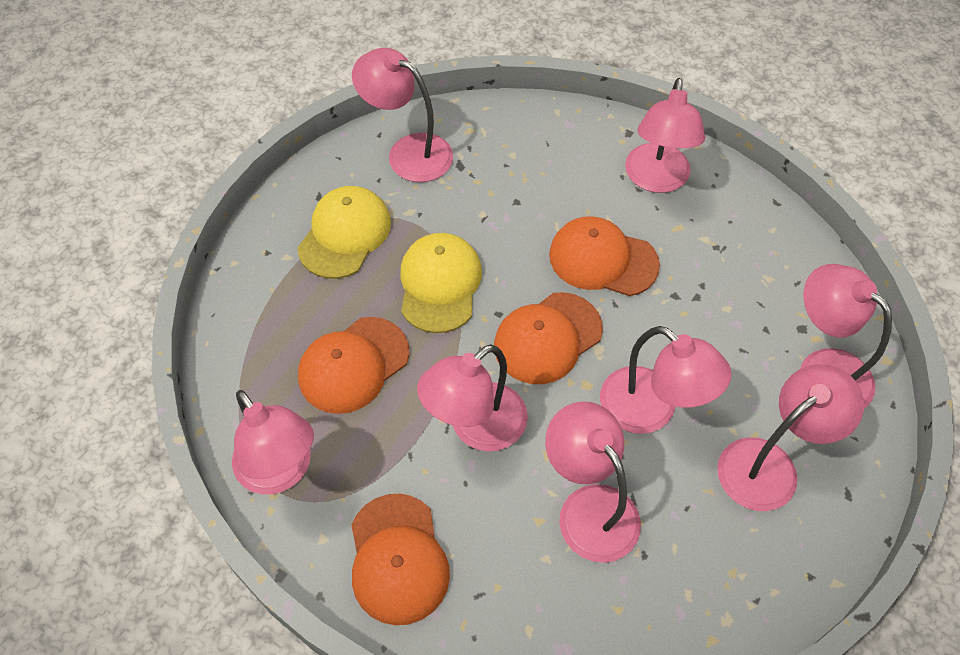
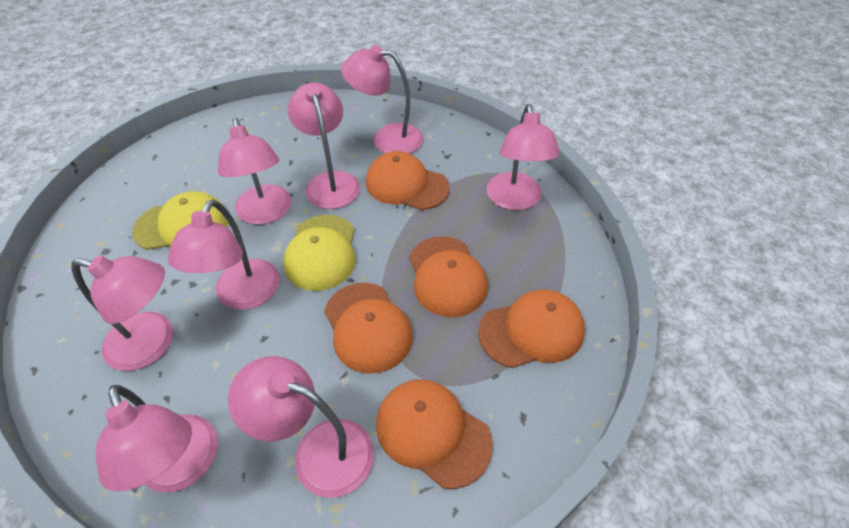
orange cap: 4 -> 5

